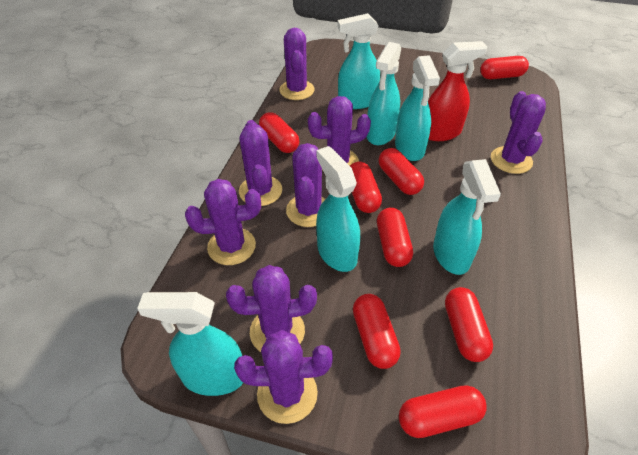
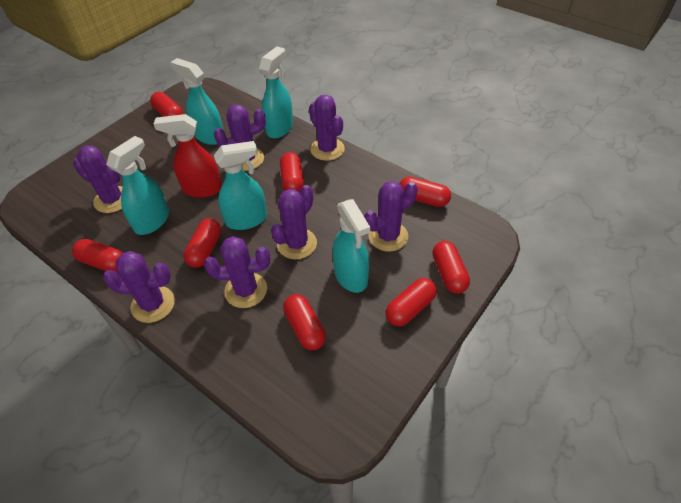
purple cactus: 8 -> 7
turquoise spray bottle: 6 -> 5

